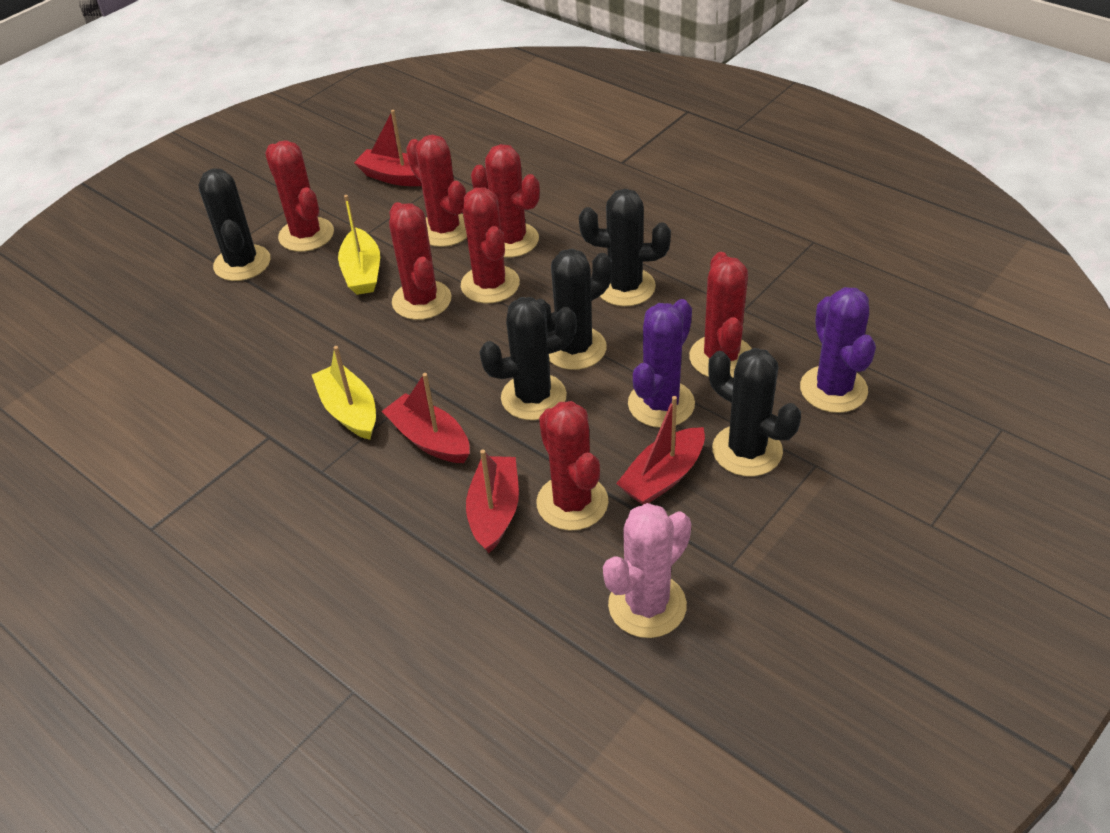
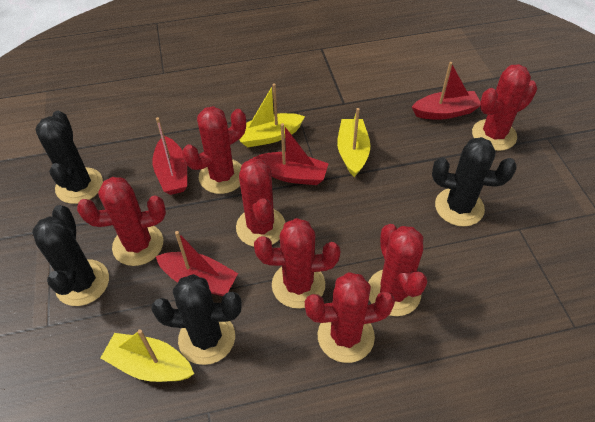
black cactus: 5 -> 4
pink cactus: 1 -> 0
purple cactus: 2 -> 0
yellow boat: 2 -> 3

